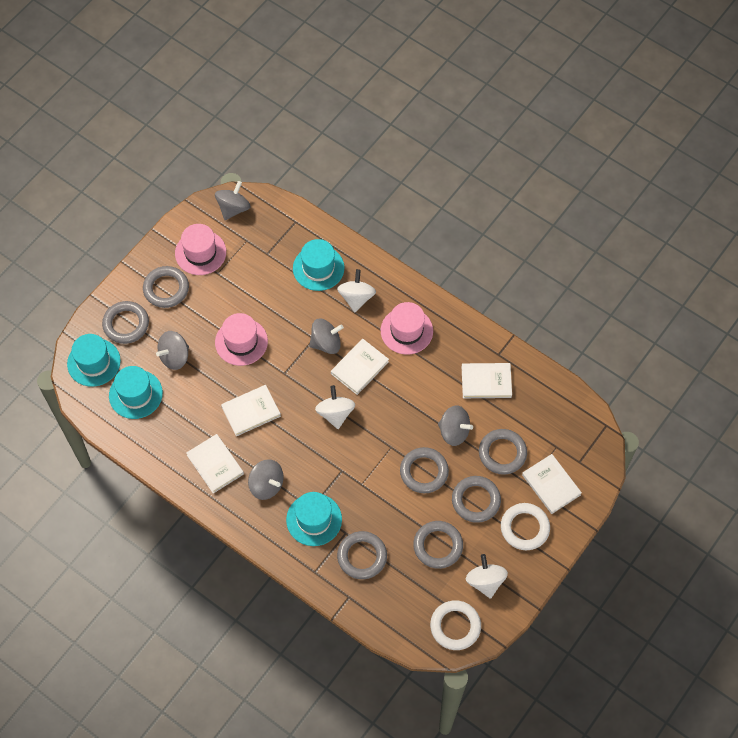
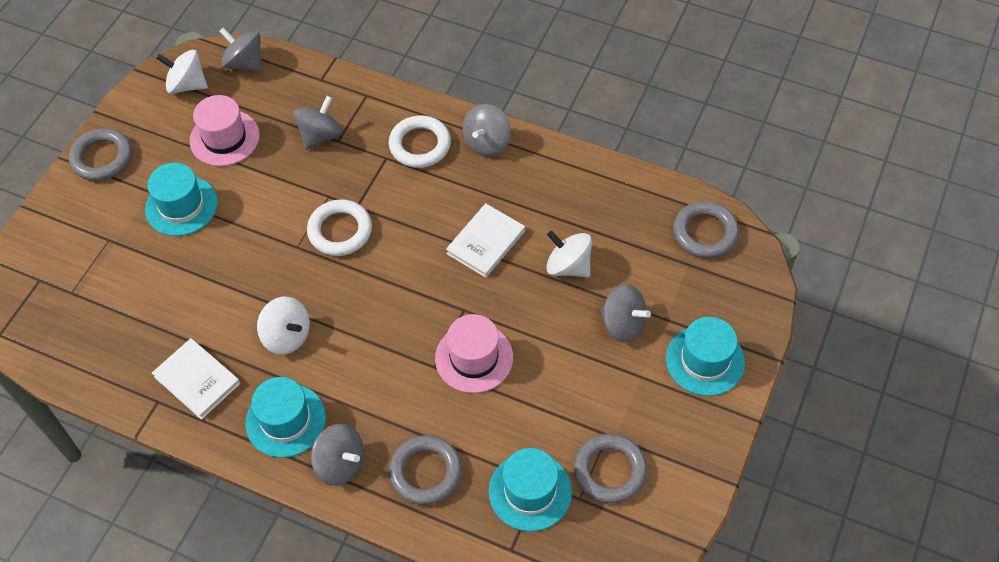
grey ring: 7 -> 4
pink hat: 3 -> 2
white book: 5 -> 2

